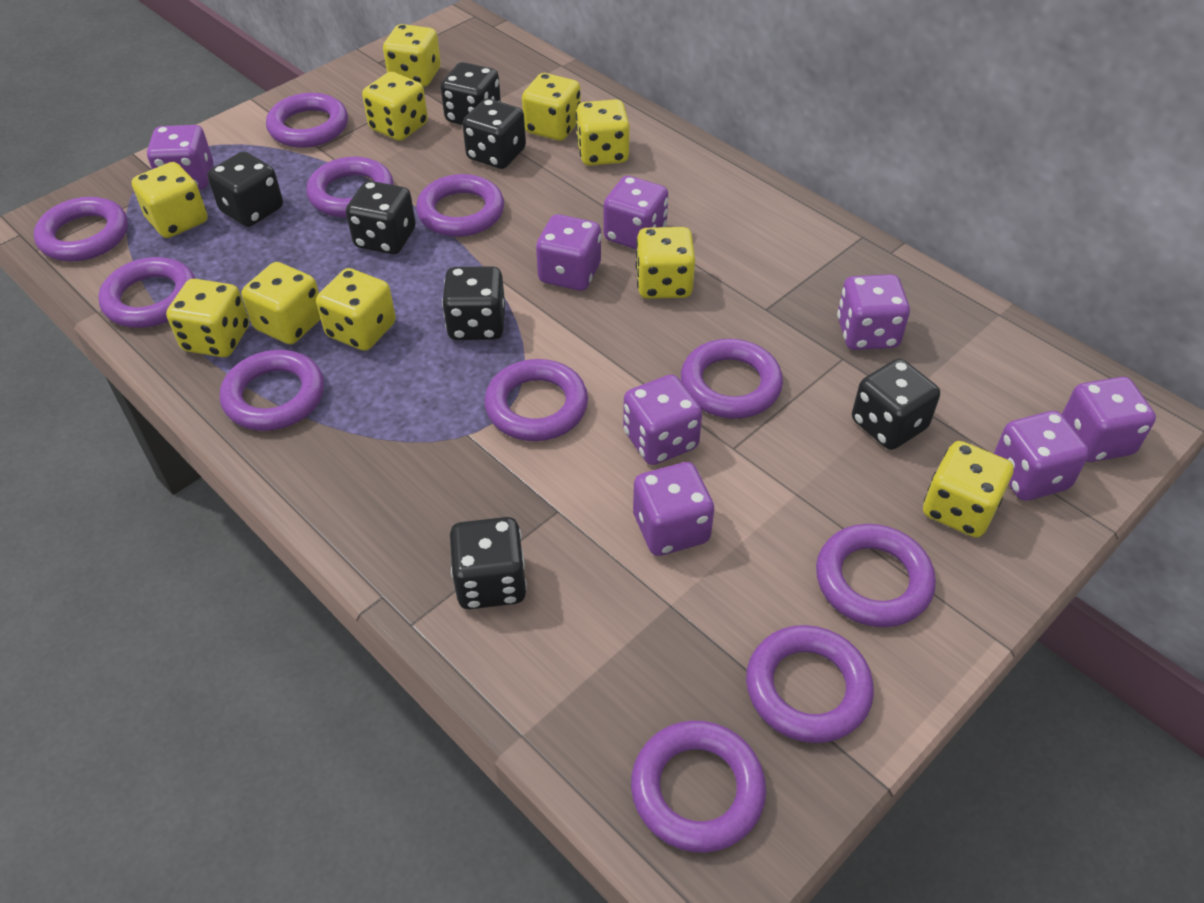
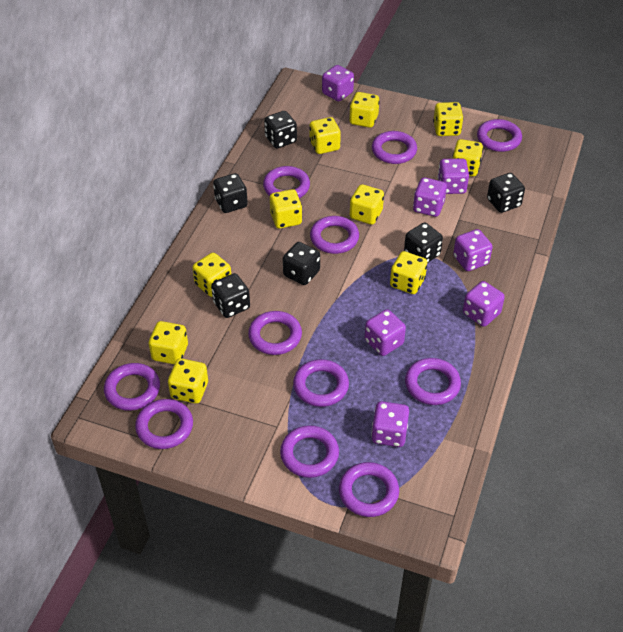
black dice: 7 -> 6
purple dice: 8 -> 7

